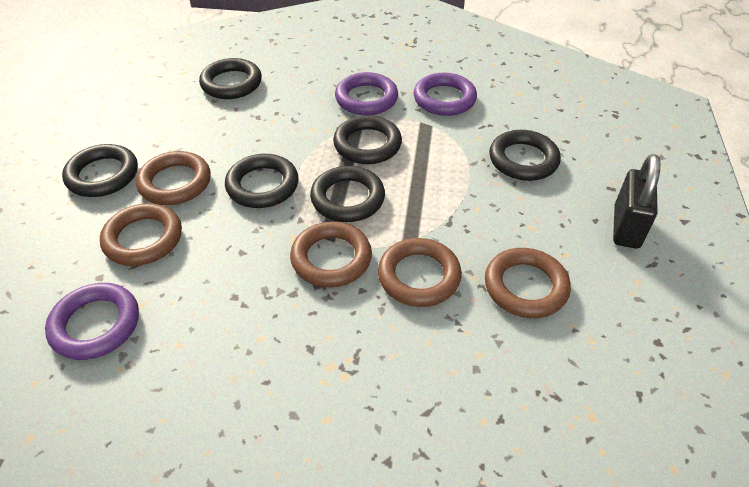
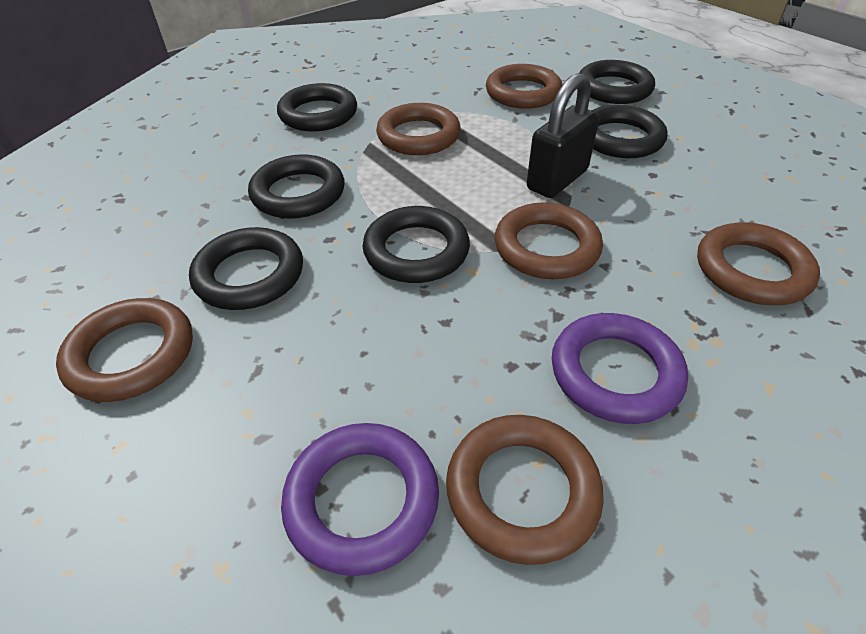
brown ring: 5 -> 6
purple ring: 3 -> 2

